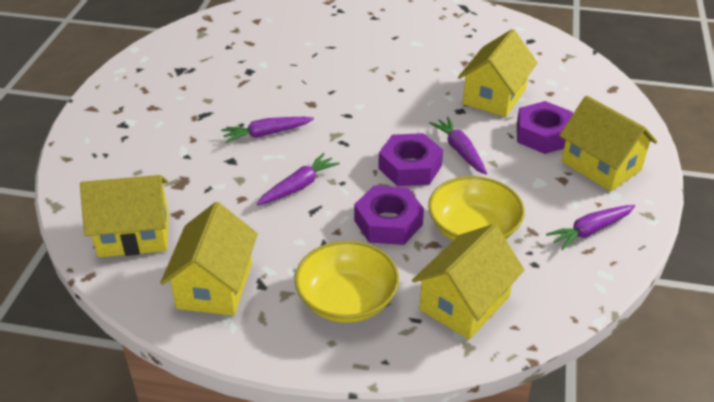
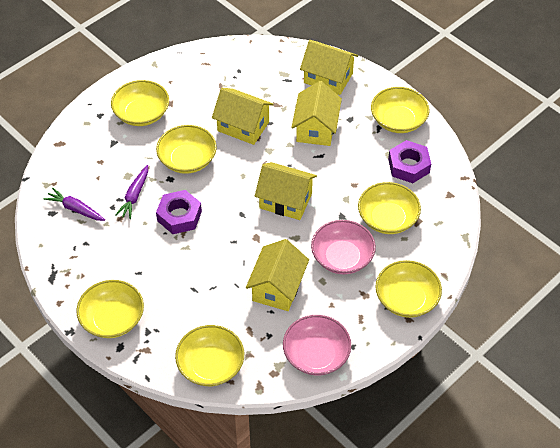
pink bowl: 0 -> 2
purple carrot: 4 -> 2
purple nut: 3 -> 2
yellow bowl: 2 -> 7

